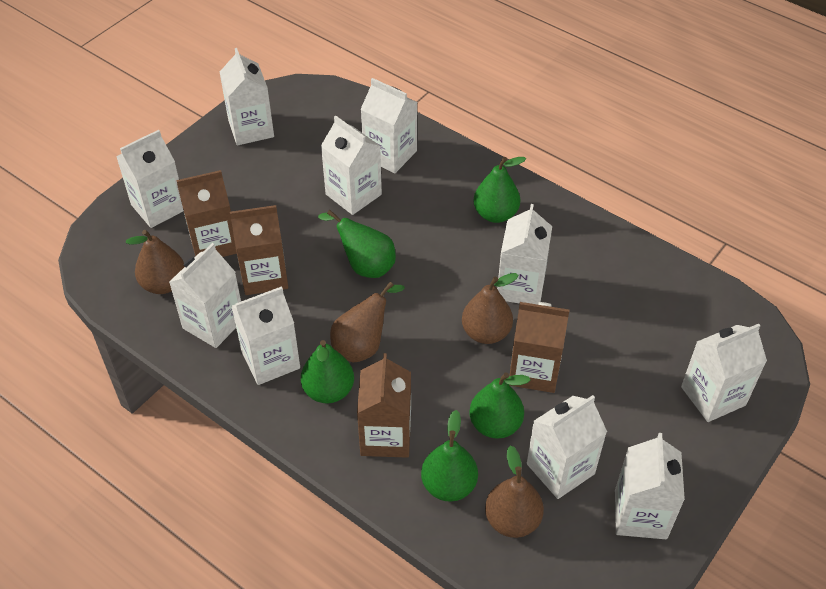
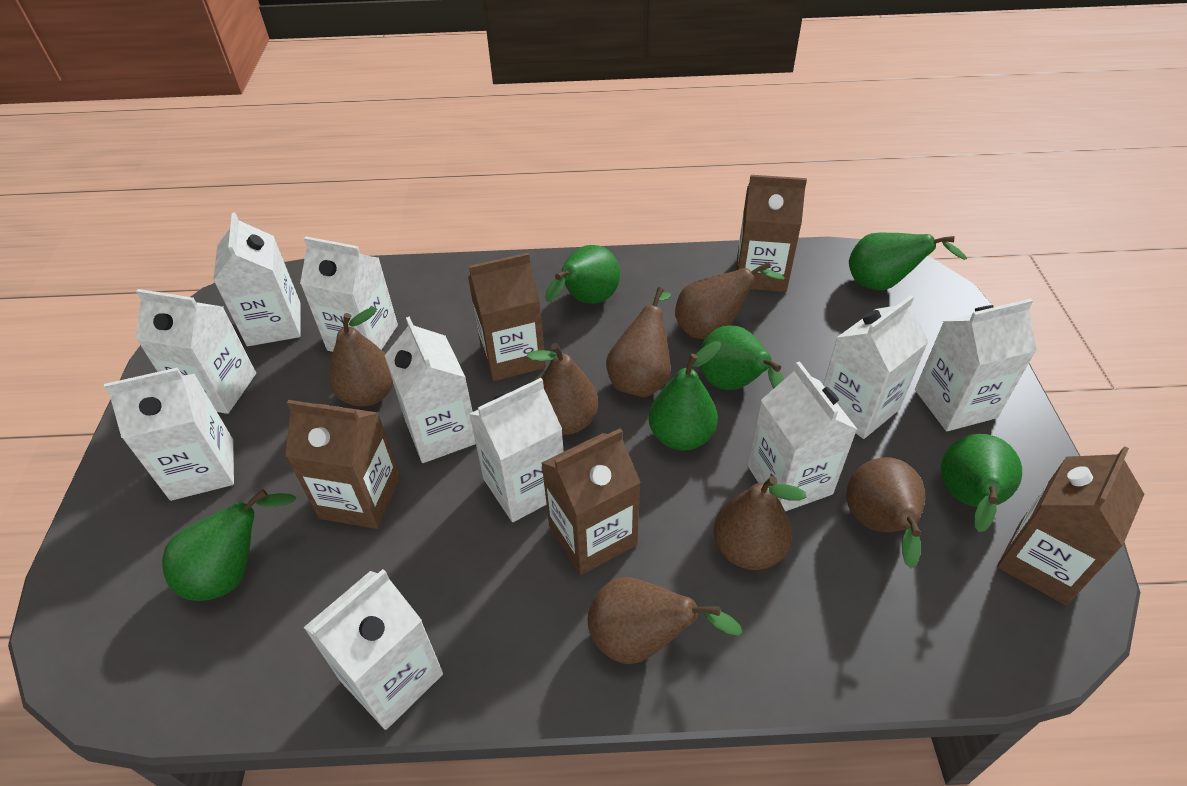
brown carton: 4 -> 5
brown pear: 4 -> 7
green pear: 5 -> 6

